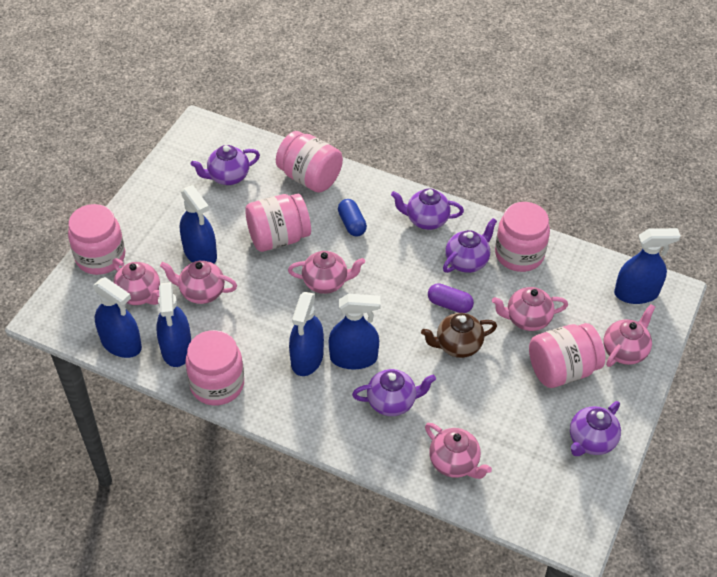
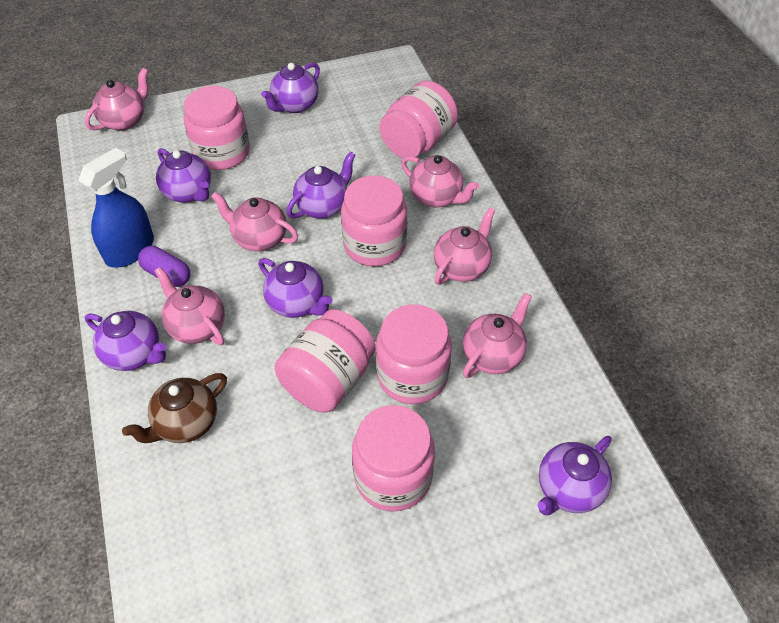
blue capsule: 1 -> 0
blue spray bottle: 6 -> 1
purple teapot: 5 -> 6

